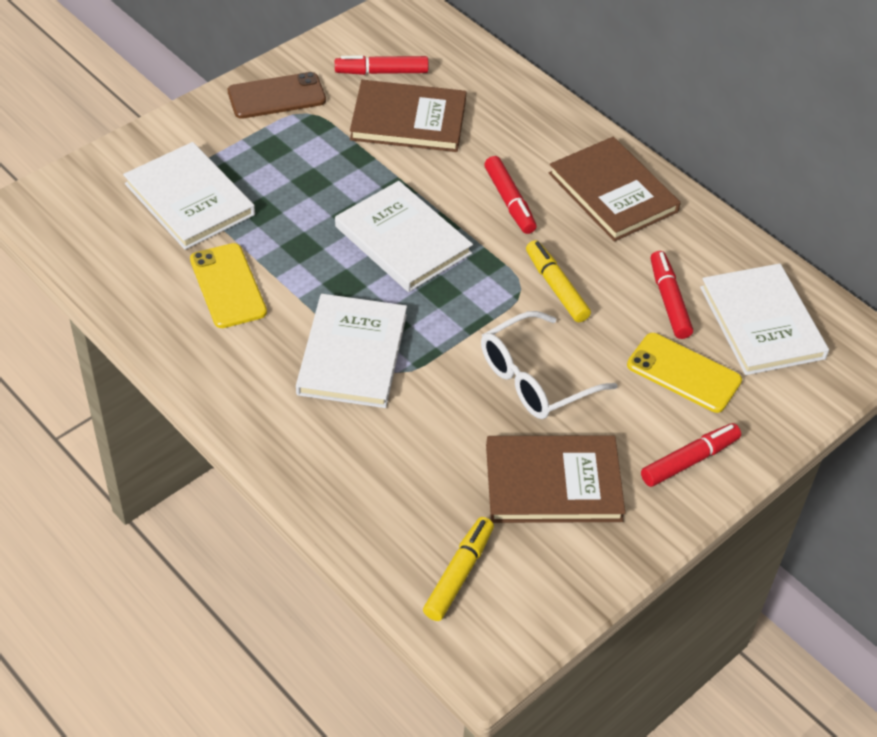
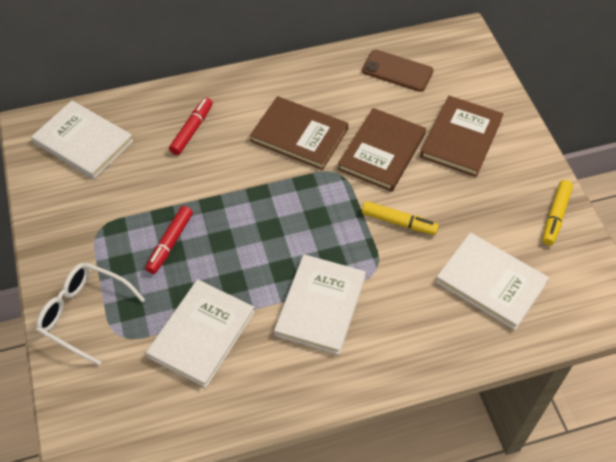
red marker: 4 -> 2
yellow phone: 2 -> 0

